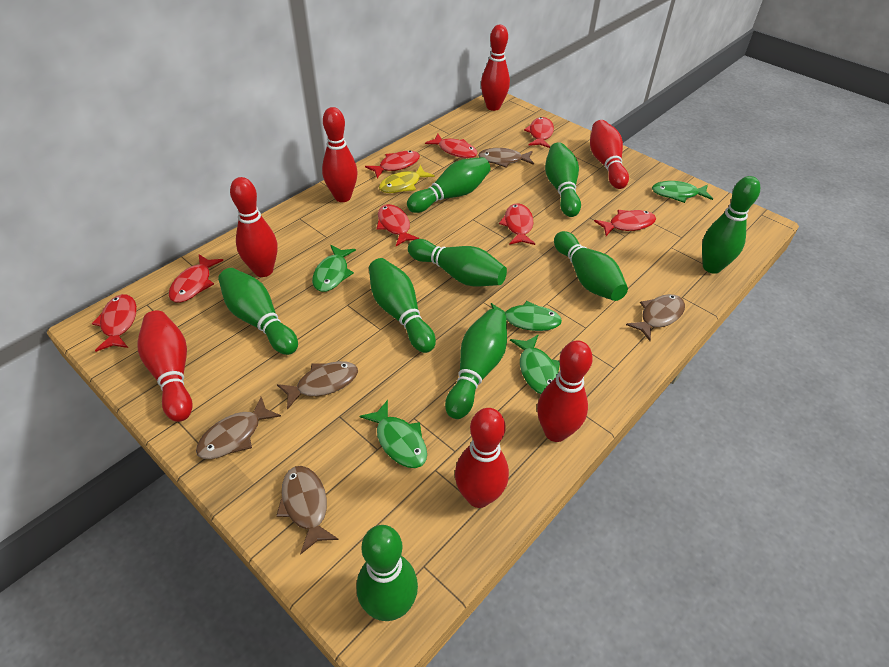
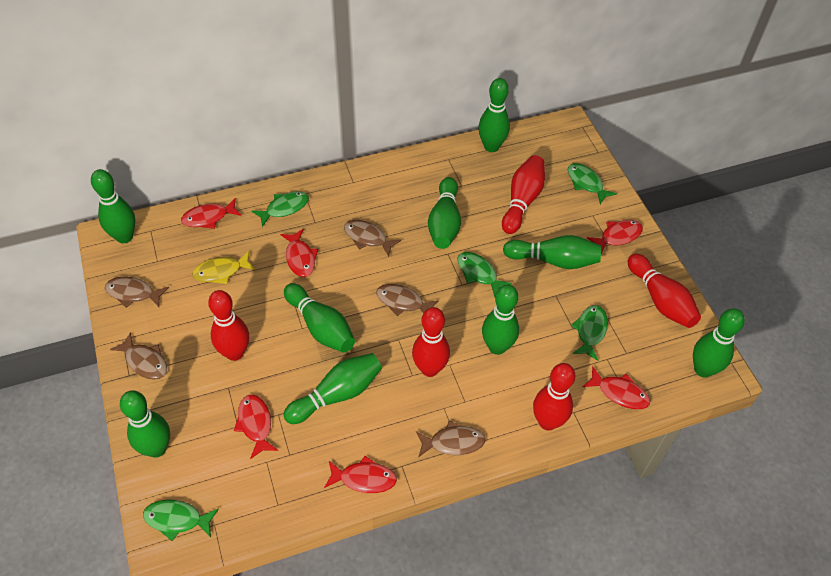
red bowling pin: 7 -> 5
red fish: 8 -> 6

